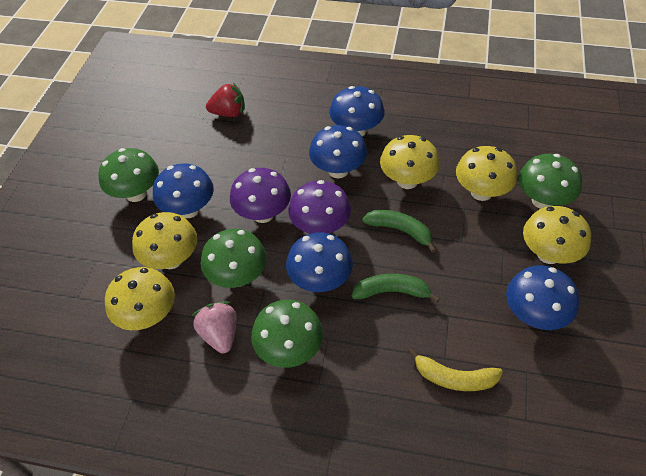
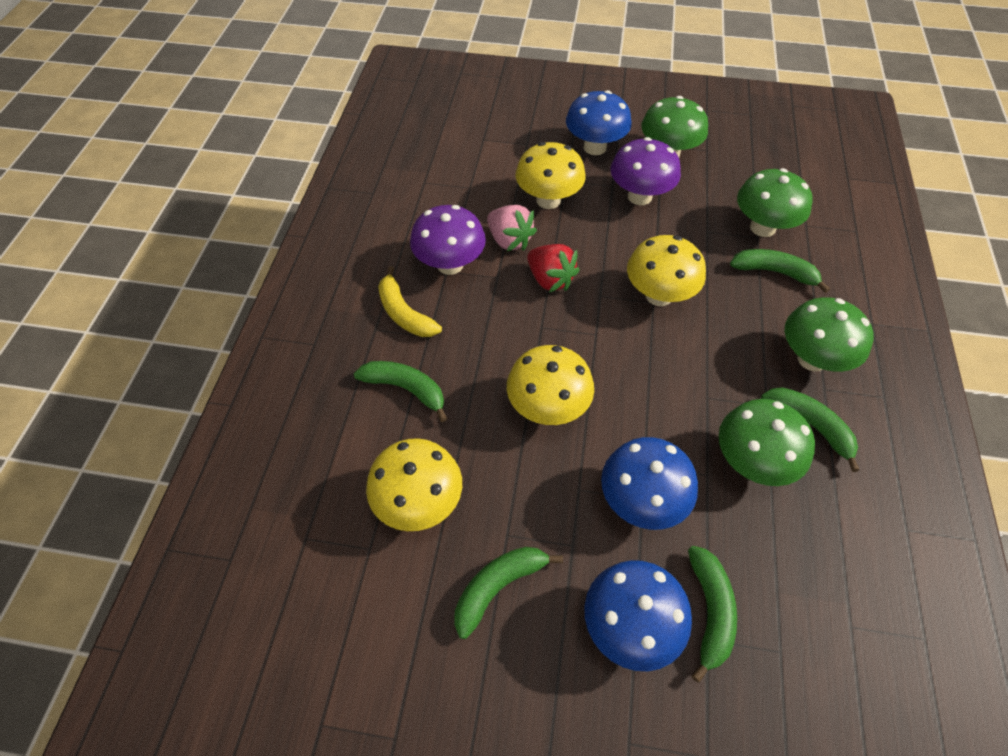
blue mushroom: 5 -> 3
green banana: 2 -> 5
yellow mushroom: 5 -> 4

